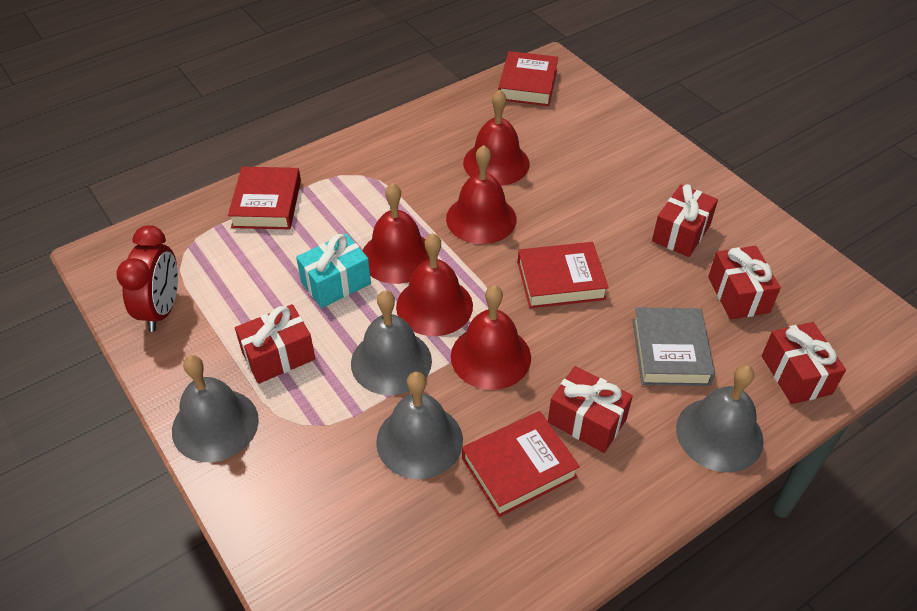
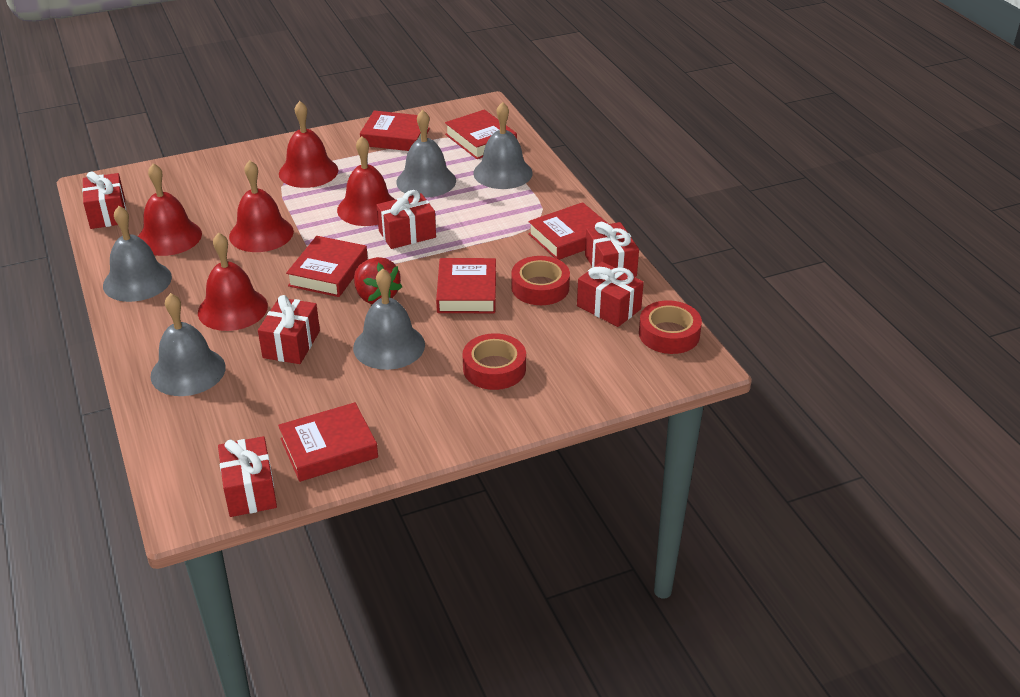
grey bell: 4 -> 5
grey book: 1 -> 0
red book: 4 -> 6
red clock: 1 -> 0
red gift: 5 -> 6
red strawberry: 0 -> 1
red tape: 0 -> 3
turquoise gift: 1 -> 0

